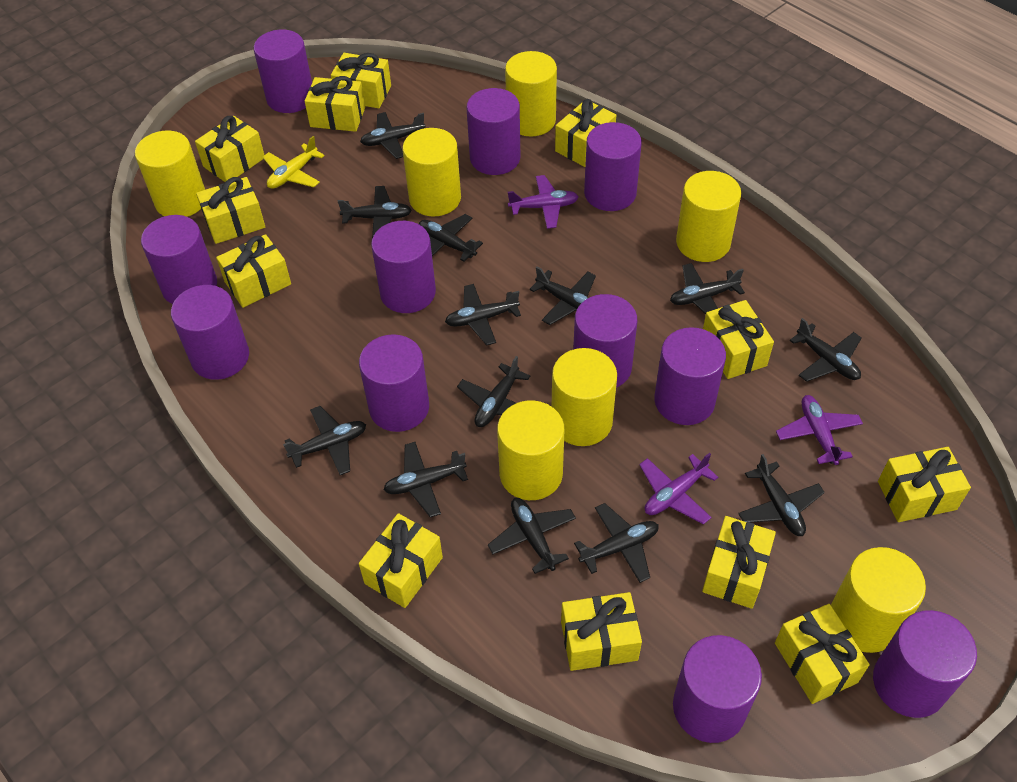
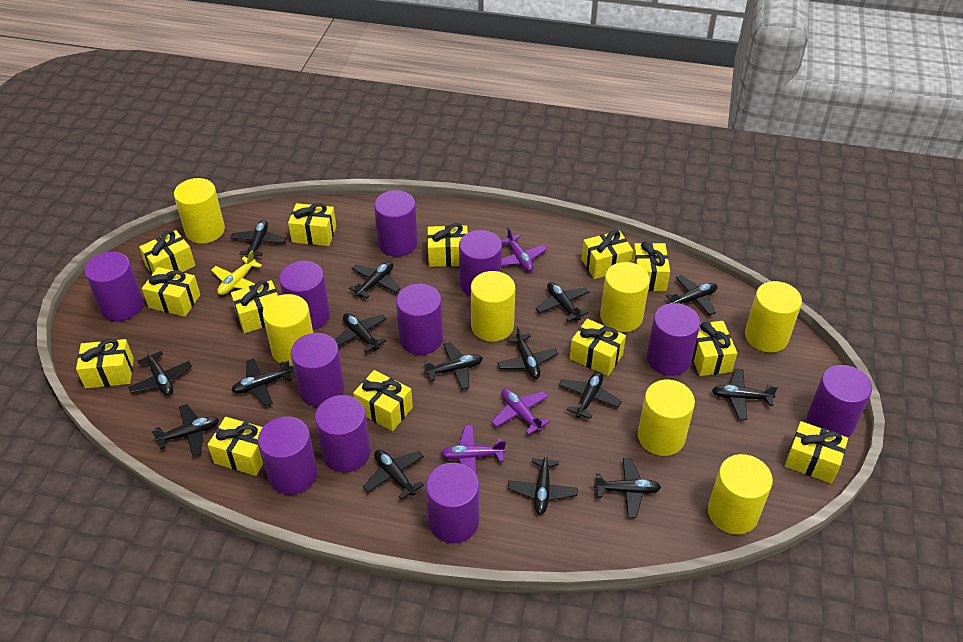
black plane: 13 -> 15
yellow gift: 12 -> 13

